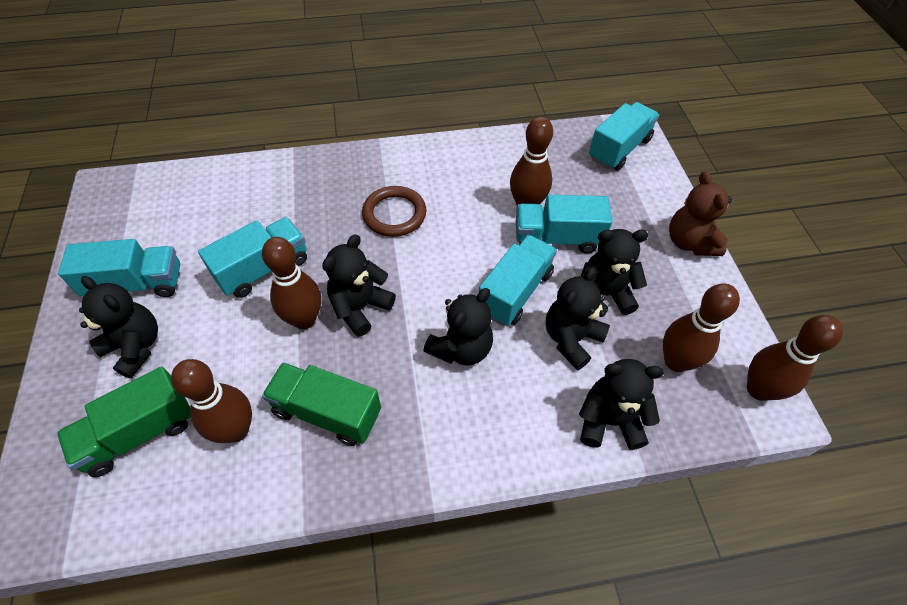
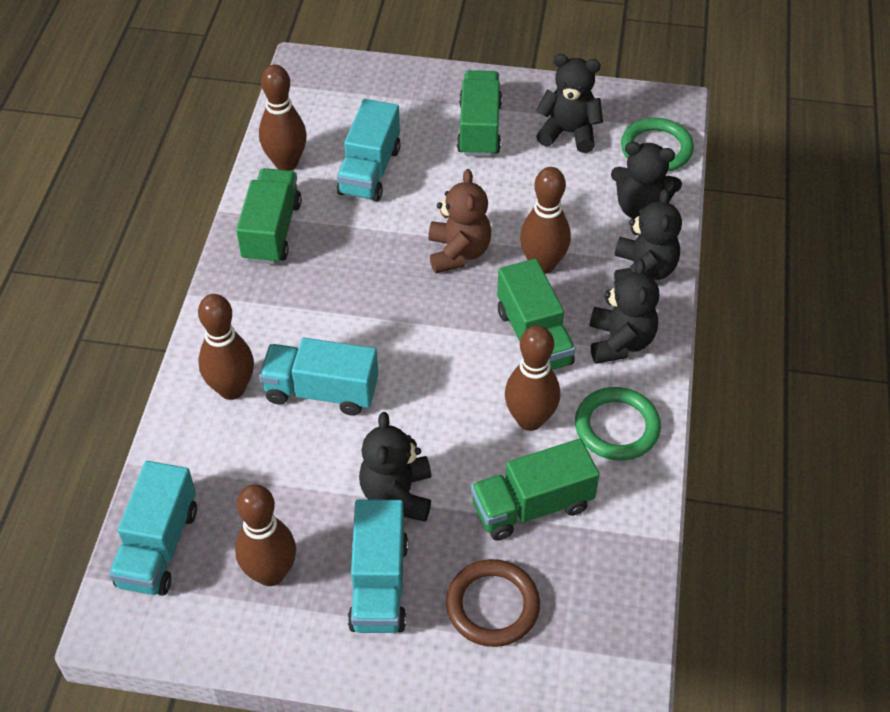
black teddy bear: 6 -> 5
green ring: 0 -> 2
green truck: 2 -> 4
turquoise truck: 5 -> 4

